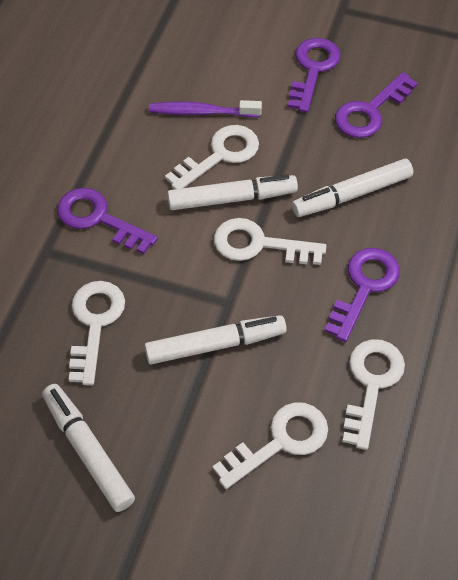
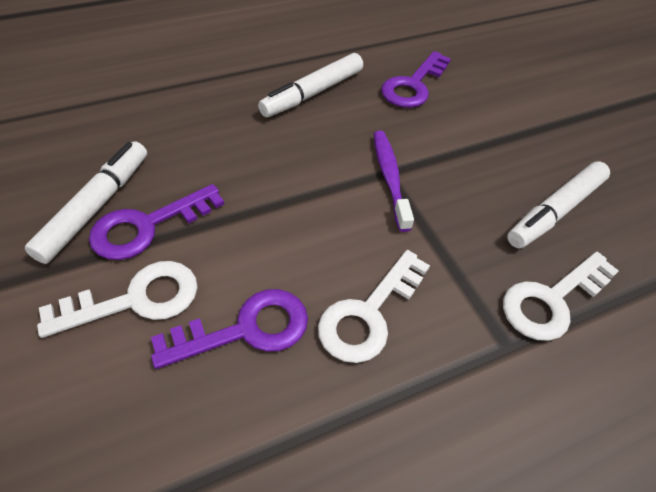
purple key: 4 -> 3
white key: 5 -> 3
white marker: 4 -> 3

